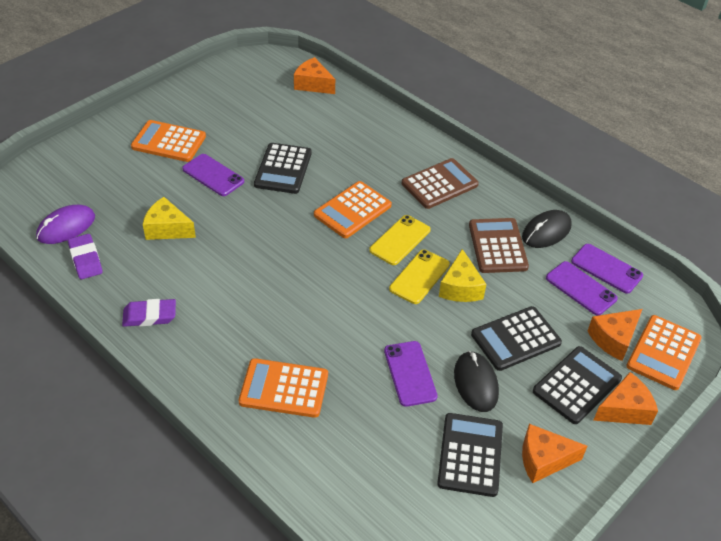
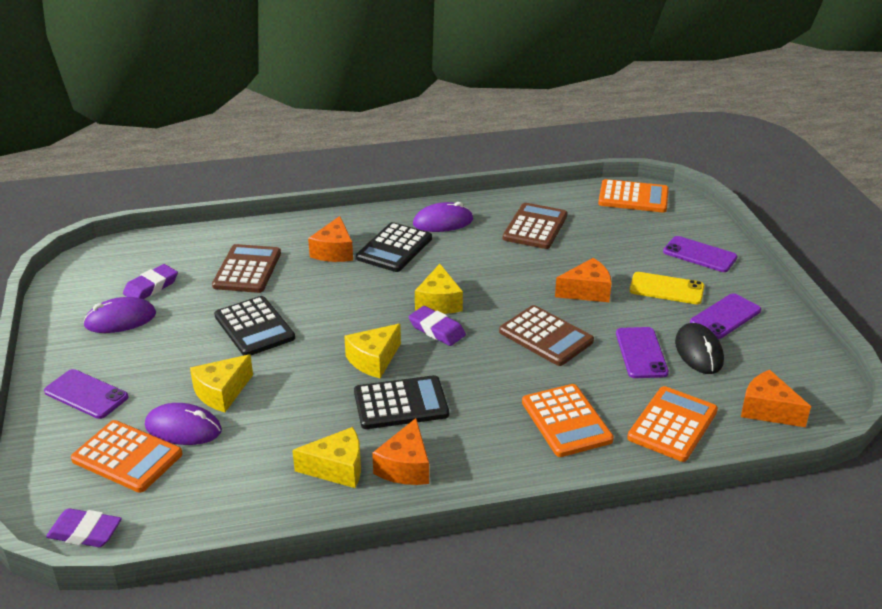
black calculator: 4 -> 3
black mouse: 2 -> 1
brown calculator: 2 -> 3
purple eraser: 2 -> 3
purple mouse: 1 -> 3
yellow cheese: 2 -> 4
yellow phone: 2 -> 1

